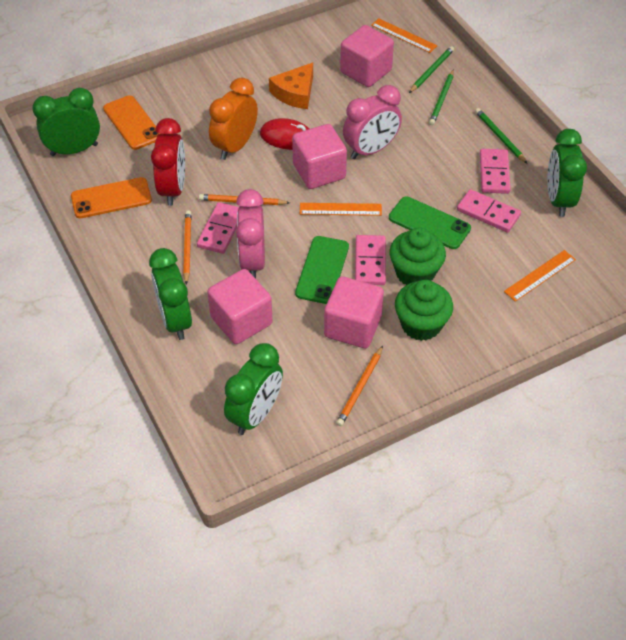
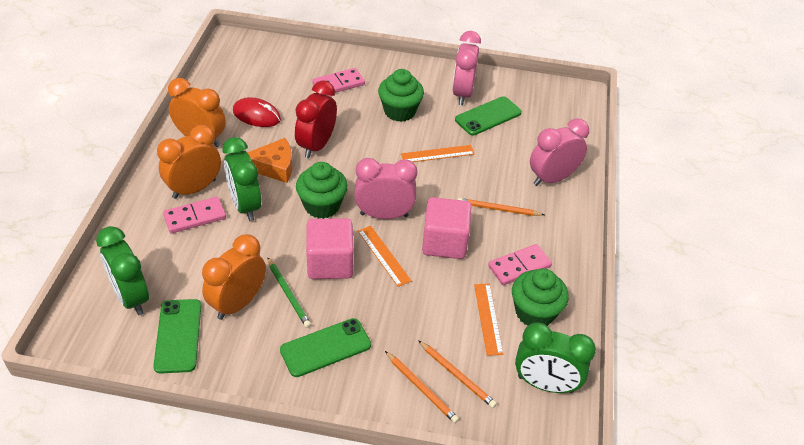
green clock: 4 -> 3
green cupcake: 2 -> 3
green pencil: 3 -> 1
green phone: 2 -> 3
orange clock: 1 -> 3
orange phone: 2 -> 0
pink clock: 2 -> 3
pink cube: 4 -> 2
pink domino: 4 -> 3

